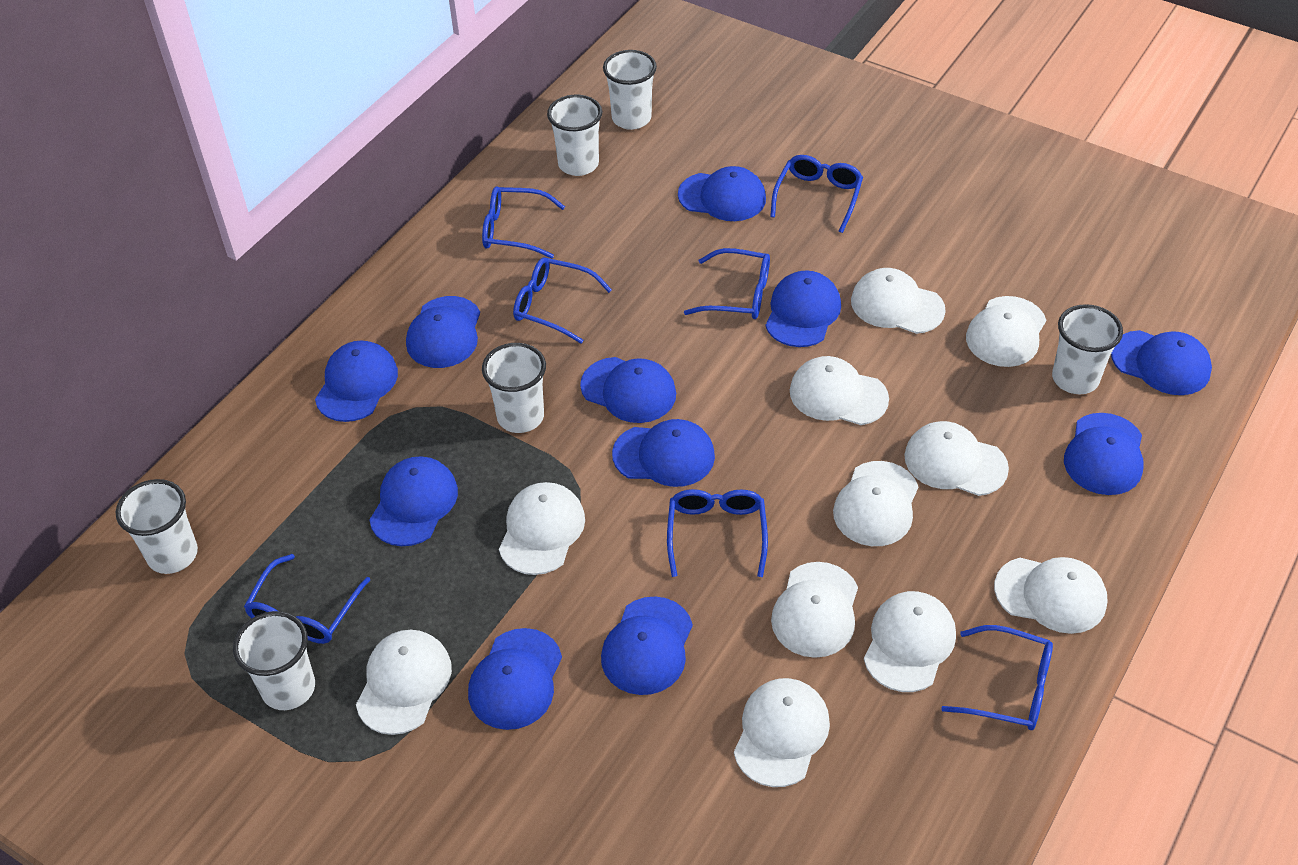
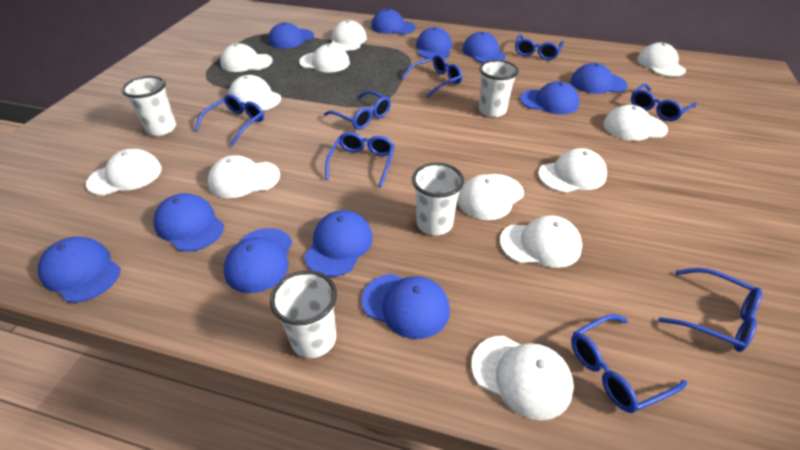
blue glasses: 7 -> 8
white cap: 11 -> 12
white cup: 6 -> 4

